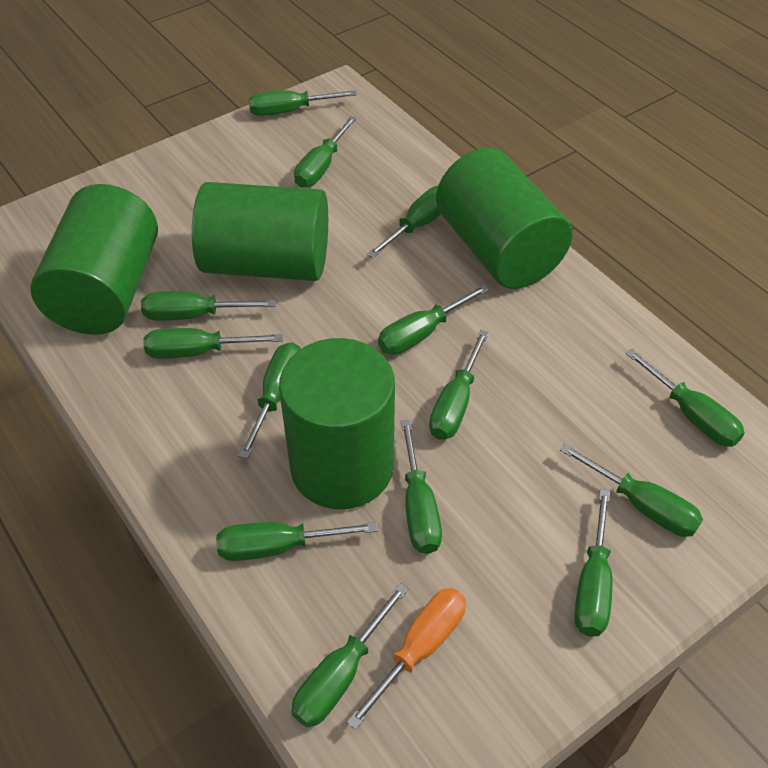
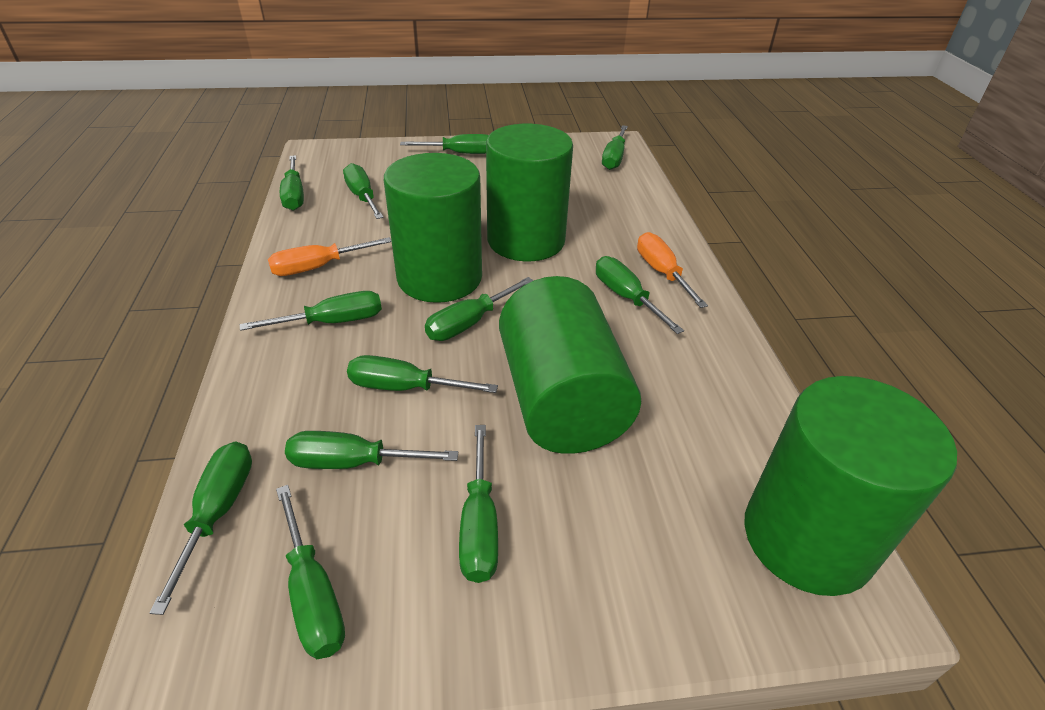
green screwdriver: 14 -> 12
orange screwdriver: 1 -> 2

